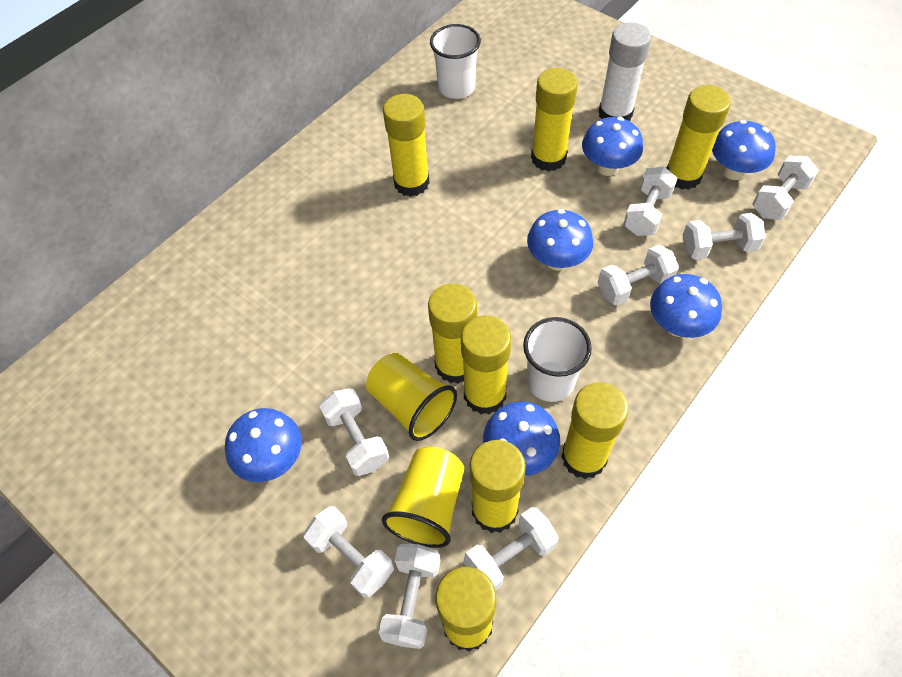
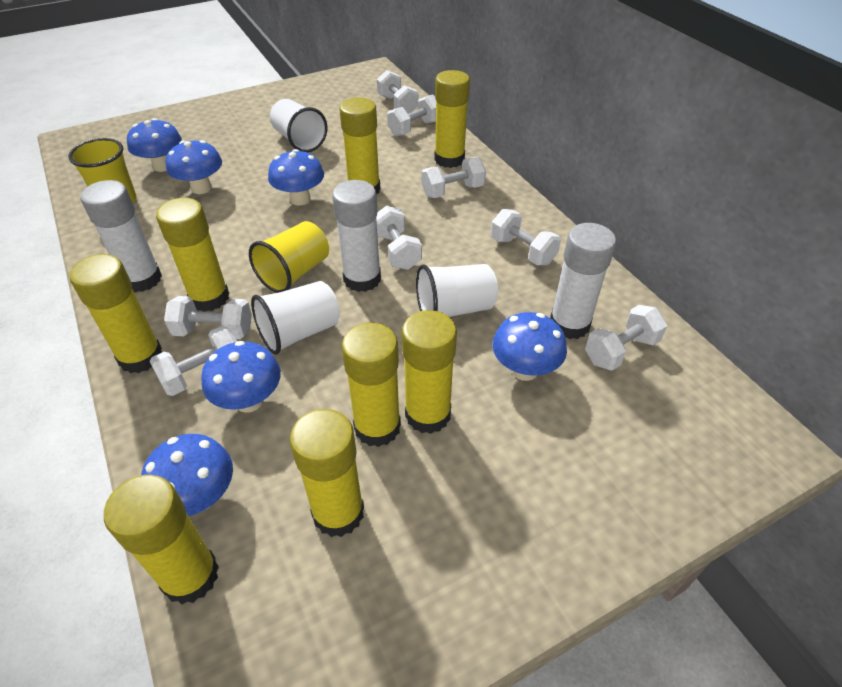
white cup: 2 -> 3
white glue stick: 1 -> 3

